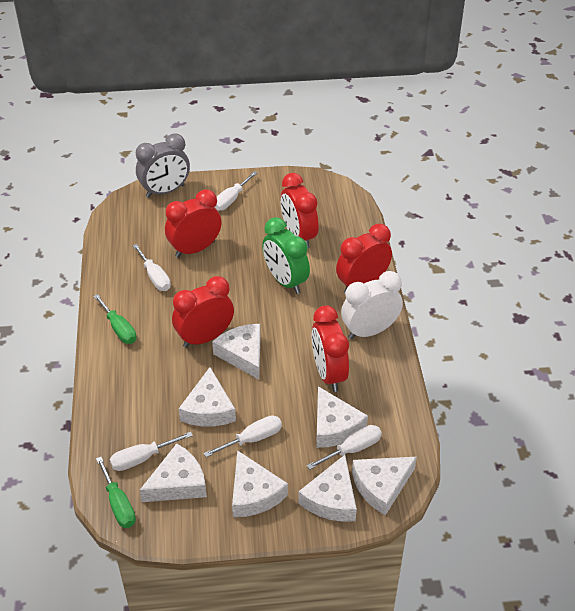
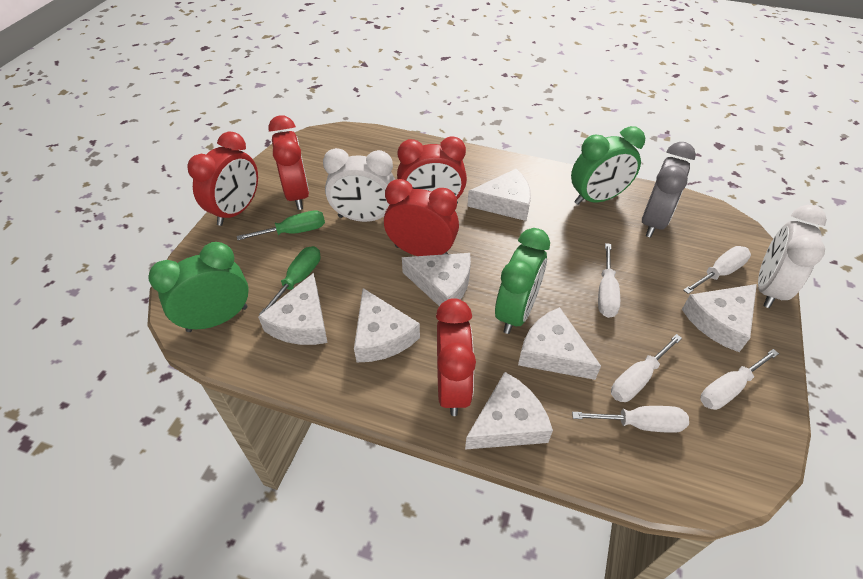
green clock: 1 -> 3
white clock: 1 -> 2

